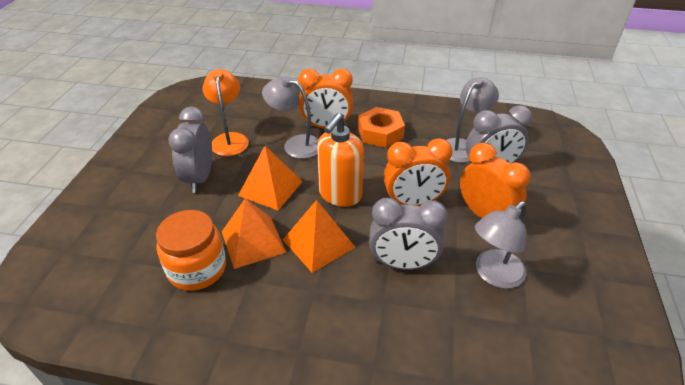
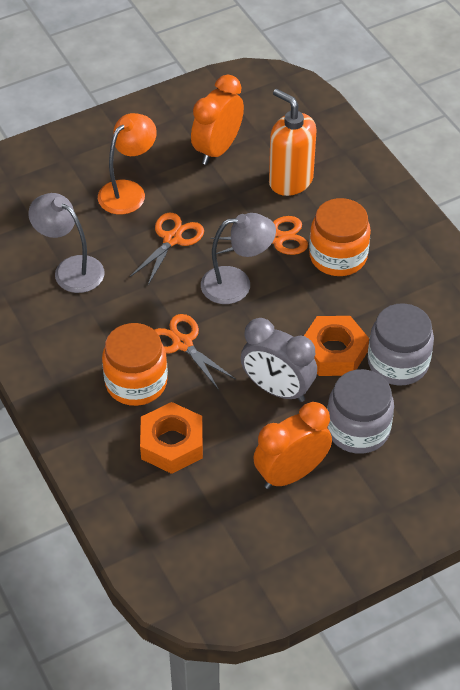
grey clock: 3 -> 1
grey jar: 0 -> 2
grey lamp: 3 -> 2
orange clock: 3 -> 2
orange jar: 1 -> 2
orange nut: 1 -> 2
orange pyramid: 3 -> 0
orange scissors: 0 -> 3

